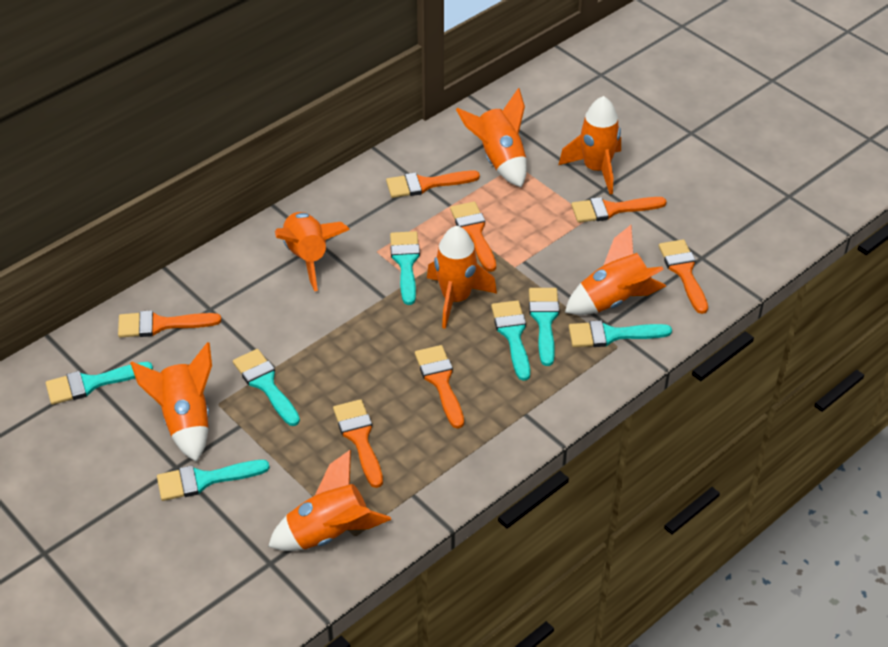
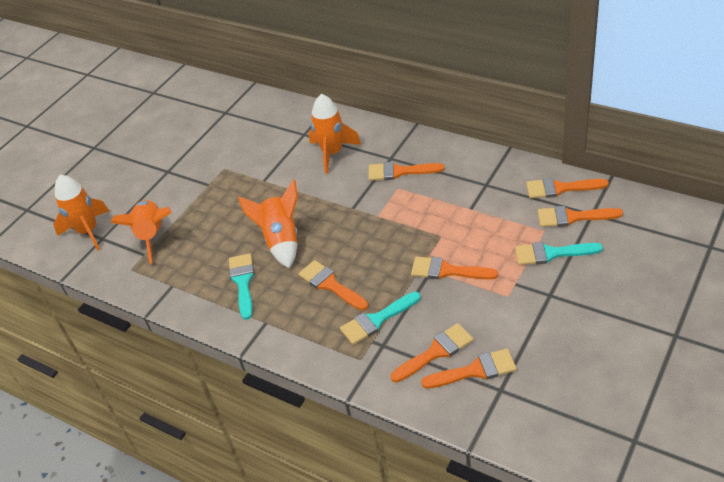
orange rocket: 7 -> 4
turquoise brush: 7 -> 3

